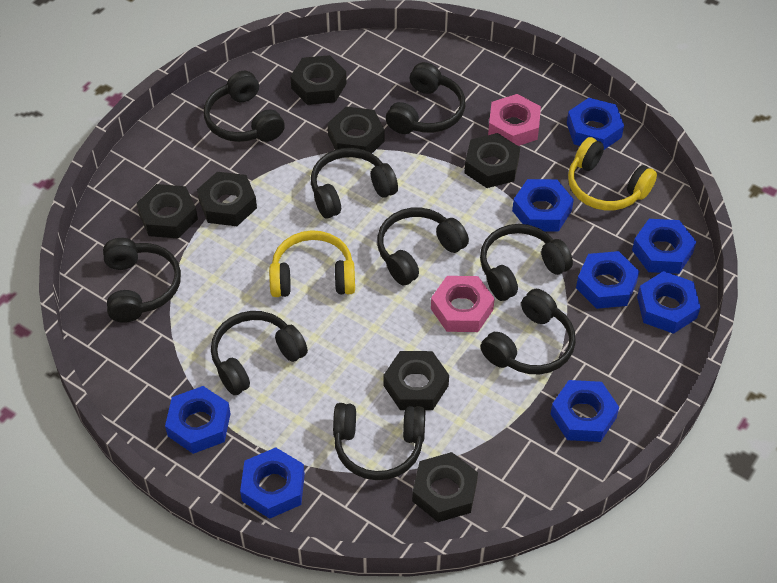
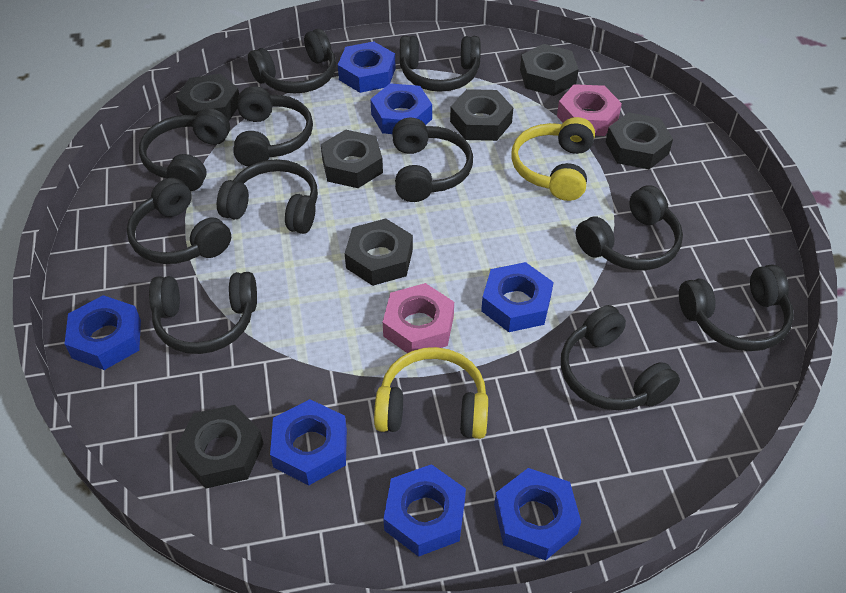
black headphones: 9 -> 11
blue nut: 8 -> 7

